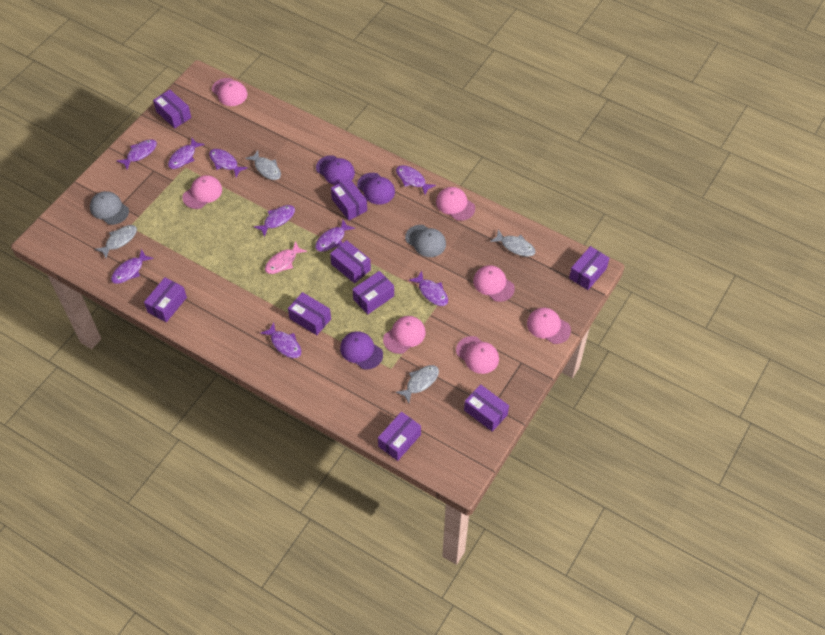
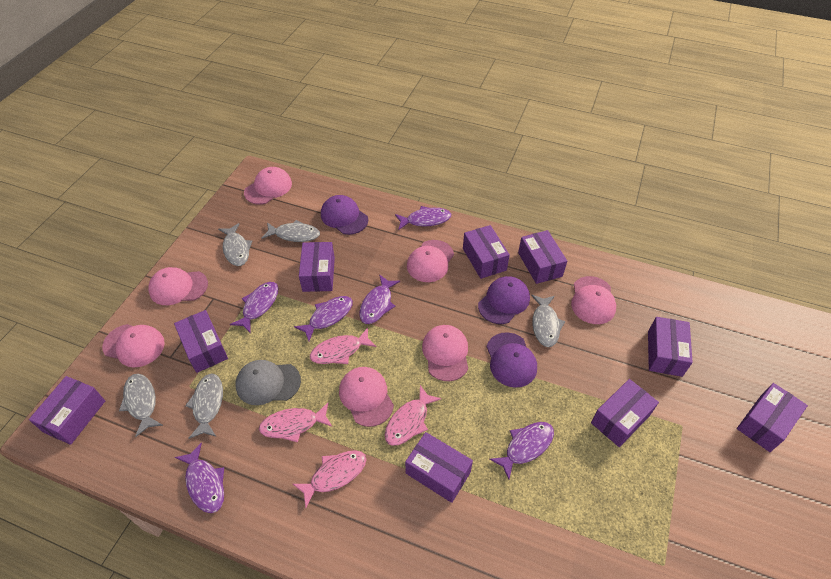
grey cap: 2 -> 1
grey fish: 4 -> 5
pink fish: 1 -> 4
purple fish: 9 -> 6

